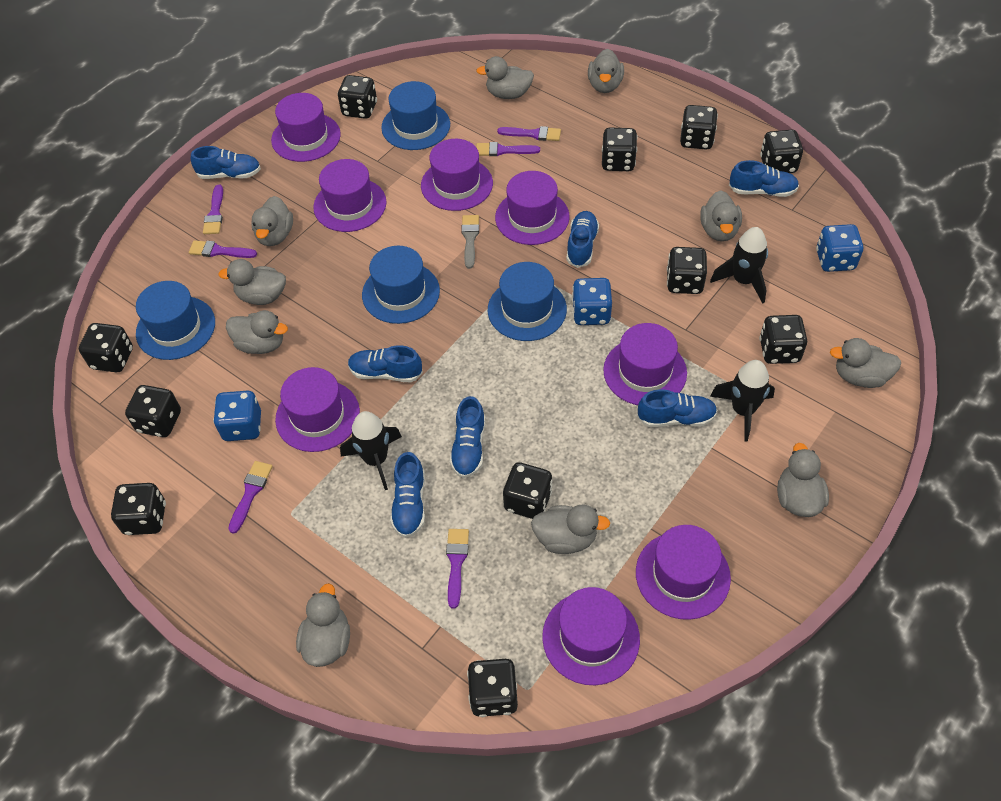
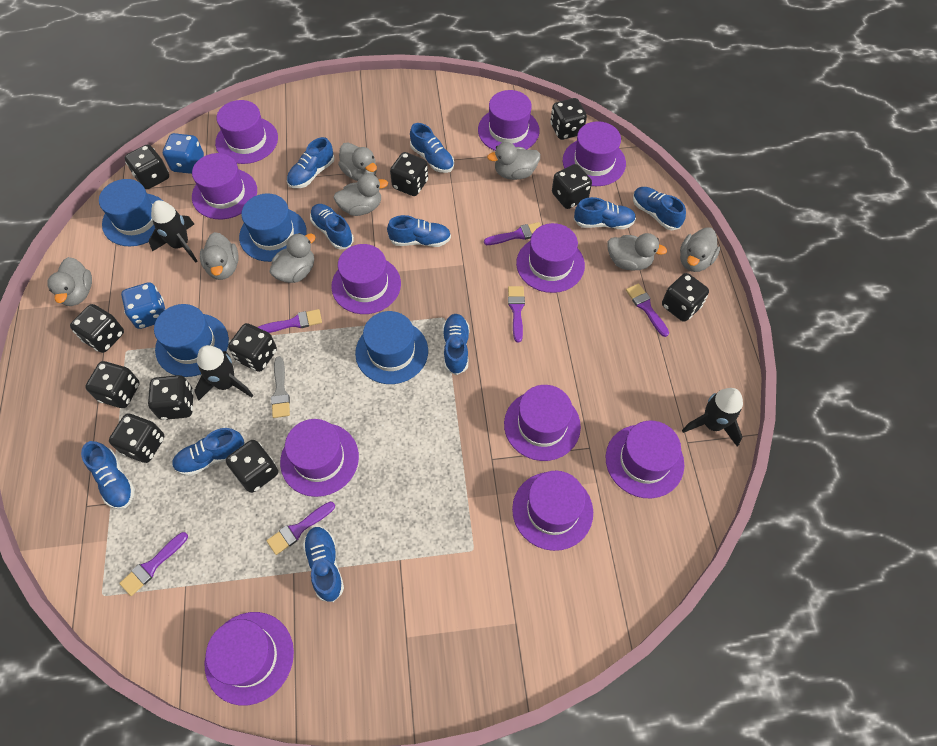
blue dice: 3 -> 2
blue shoe: 7 -> 10
grey duck: 10 -> 8
purple hat: 8 -> 11

